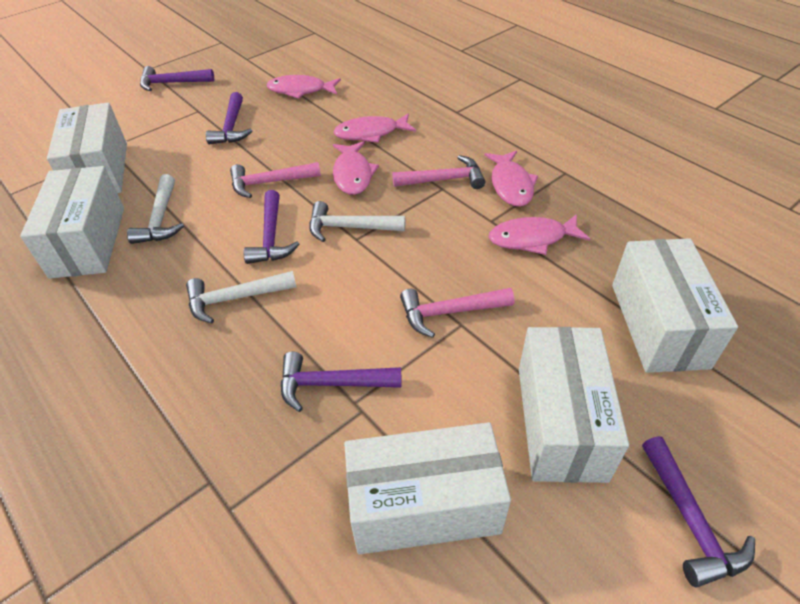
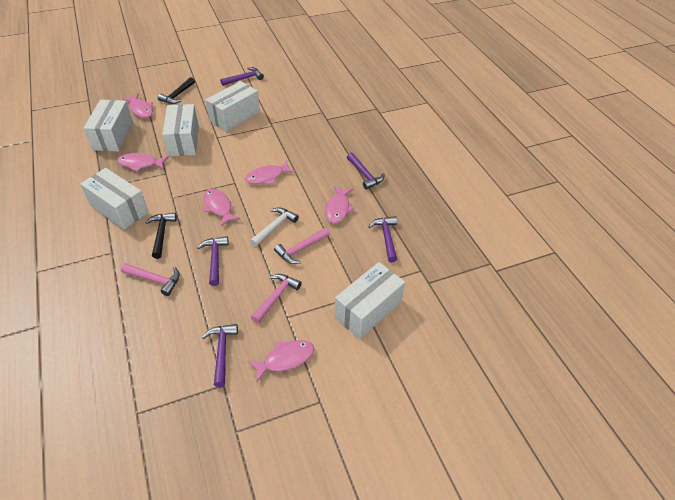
black hammer: 0 -> 2
pink fish: 5 -> 6
white hammer: 3 -> 1

